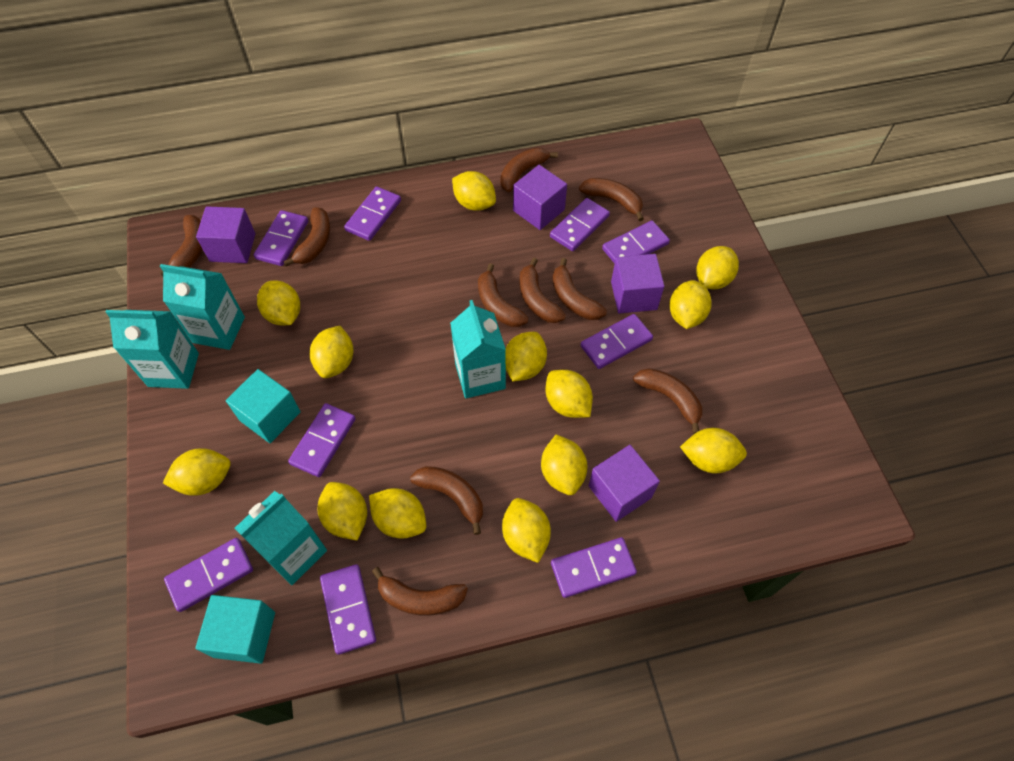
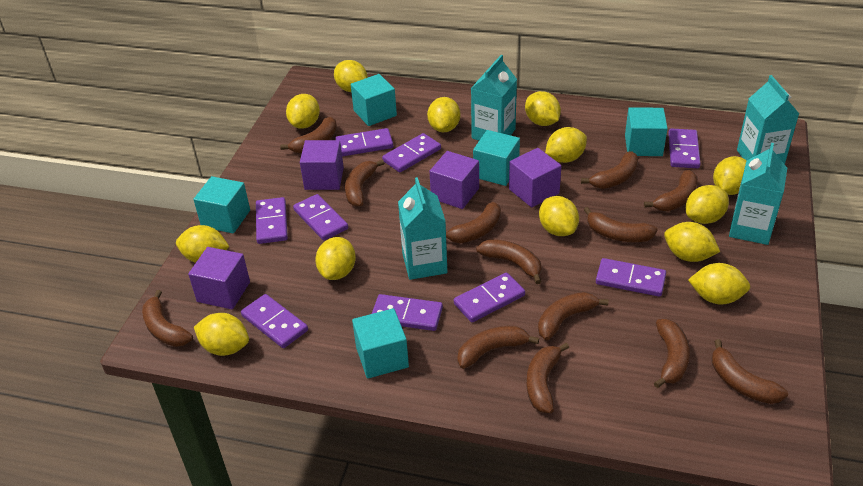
brown banana: 10 -> 13
turquoise cube: 2 -> 5

